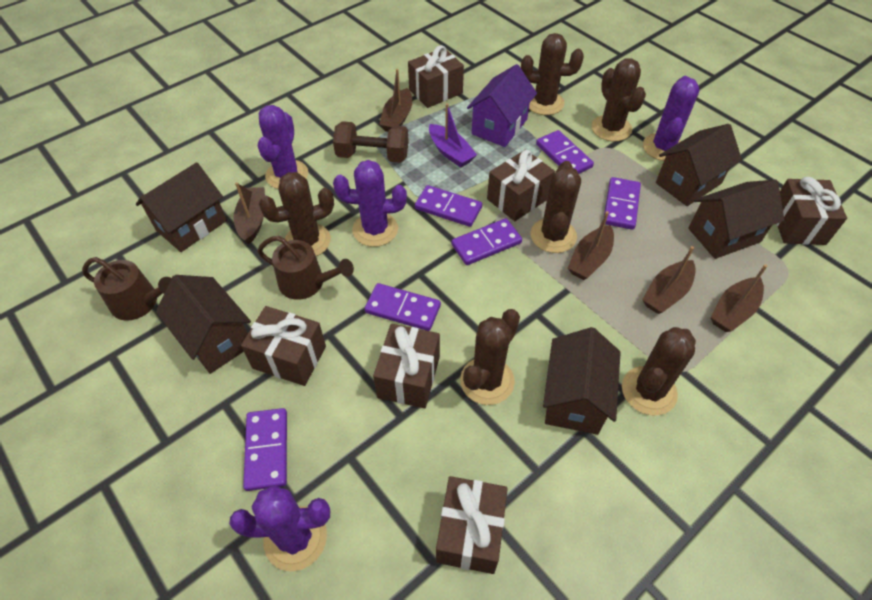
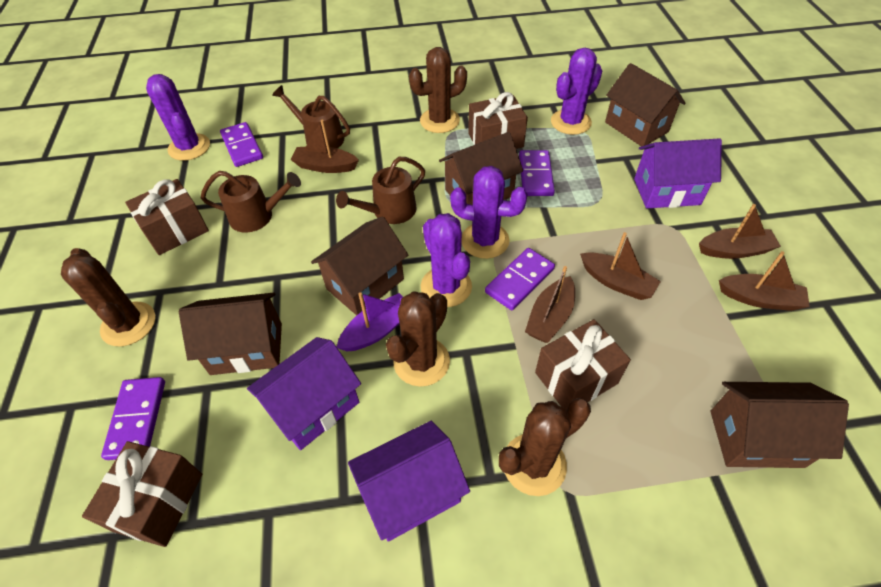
brown cactus: 6 -> 4
brown dumbbell: 1 -> 0
brown gift: 6 -> 4
brown watering can: 2 -> 3
purple domino: 6 -> 4
purple house: 1 -> 3

